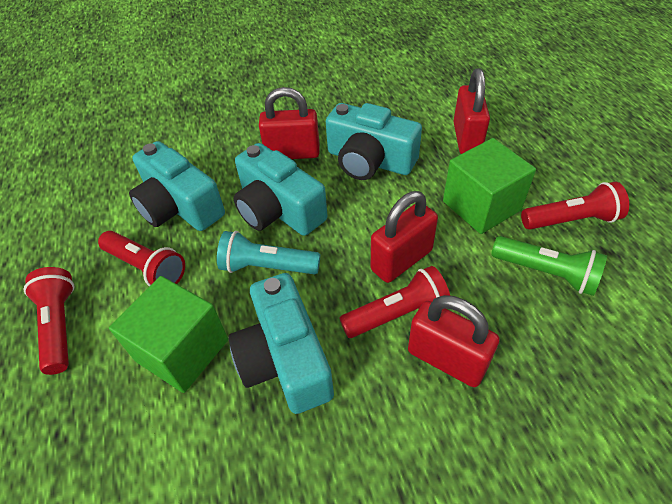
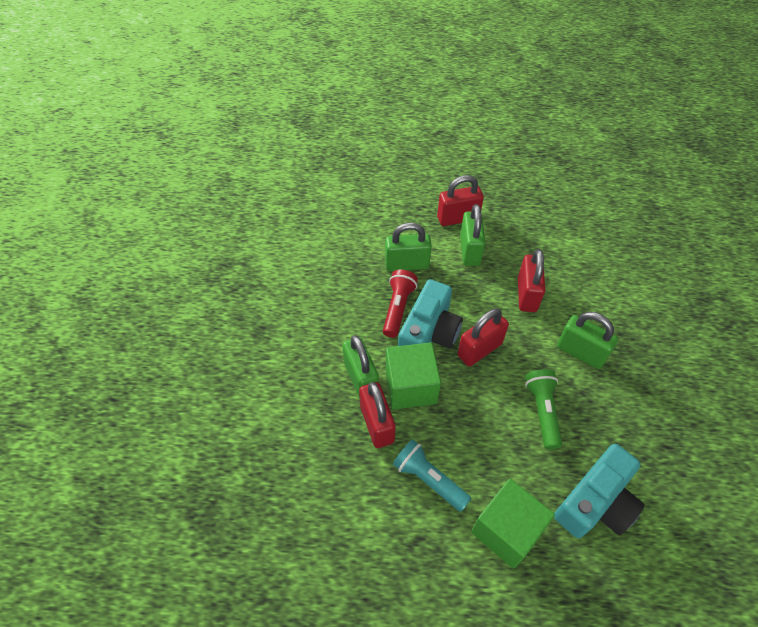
green padlock: 0 -> 4
red flashlight: 4 -> 1
turquoise camera: 4 -> 2

